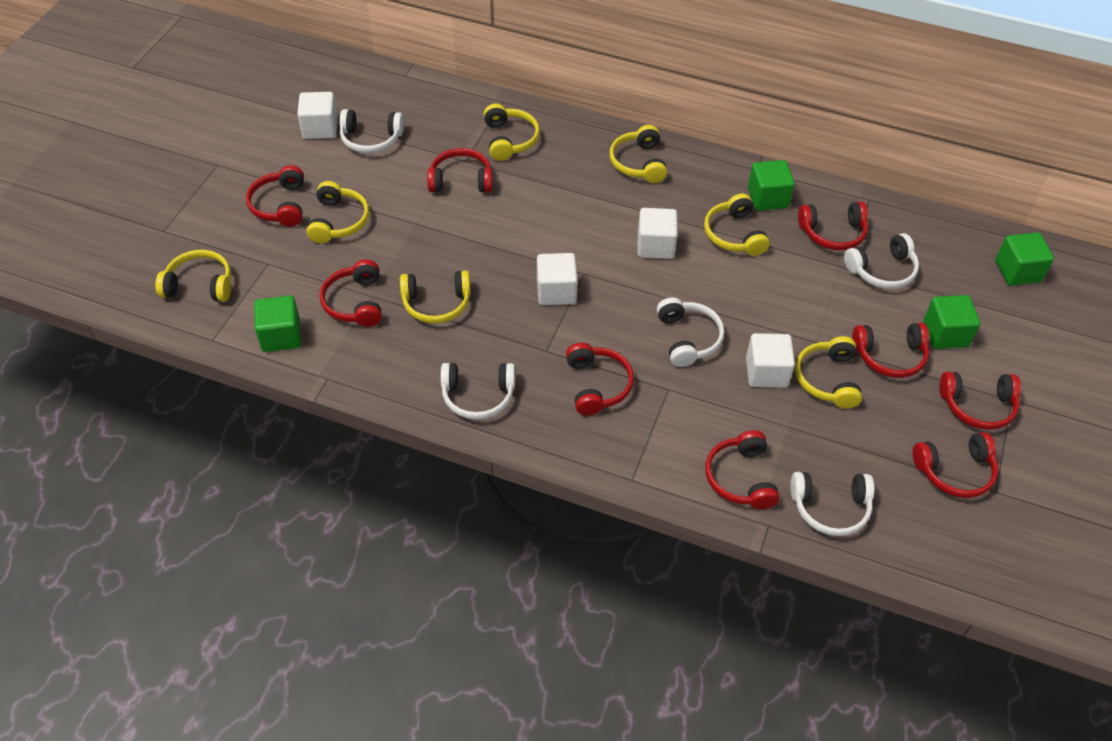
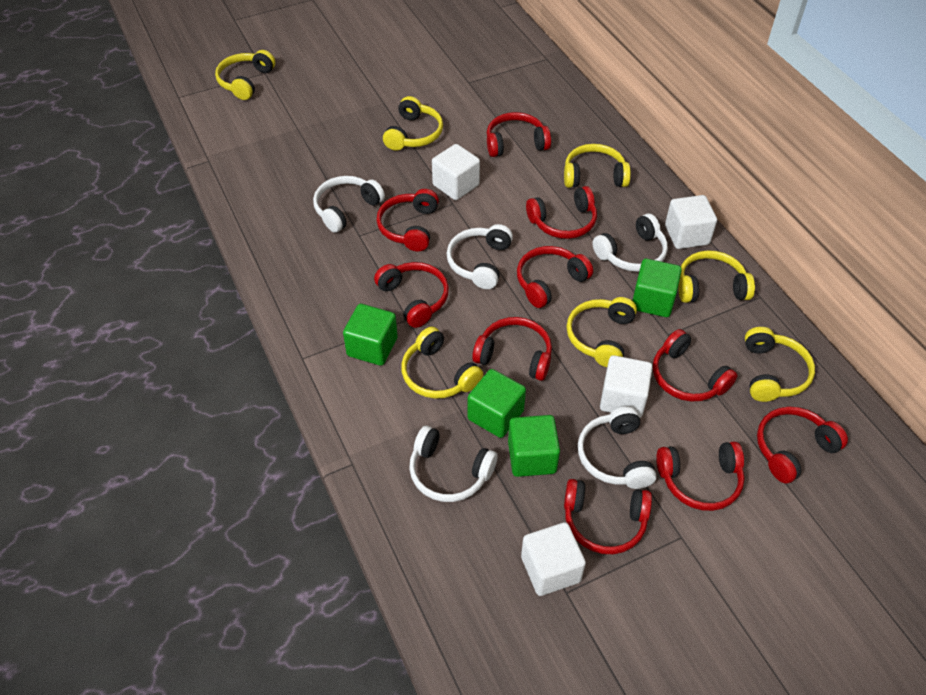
red headphones: 9 -> 10

